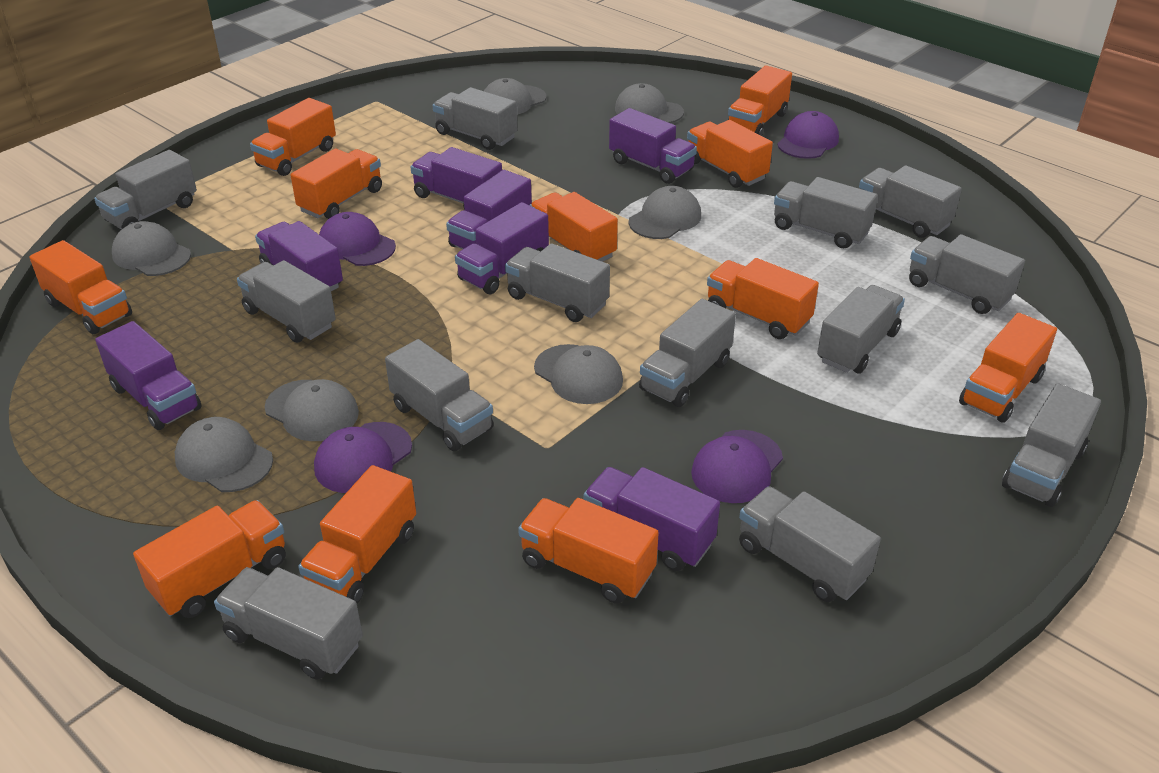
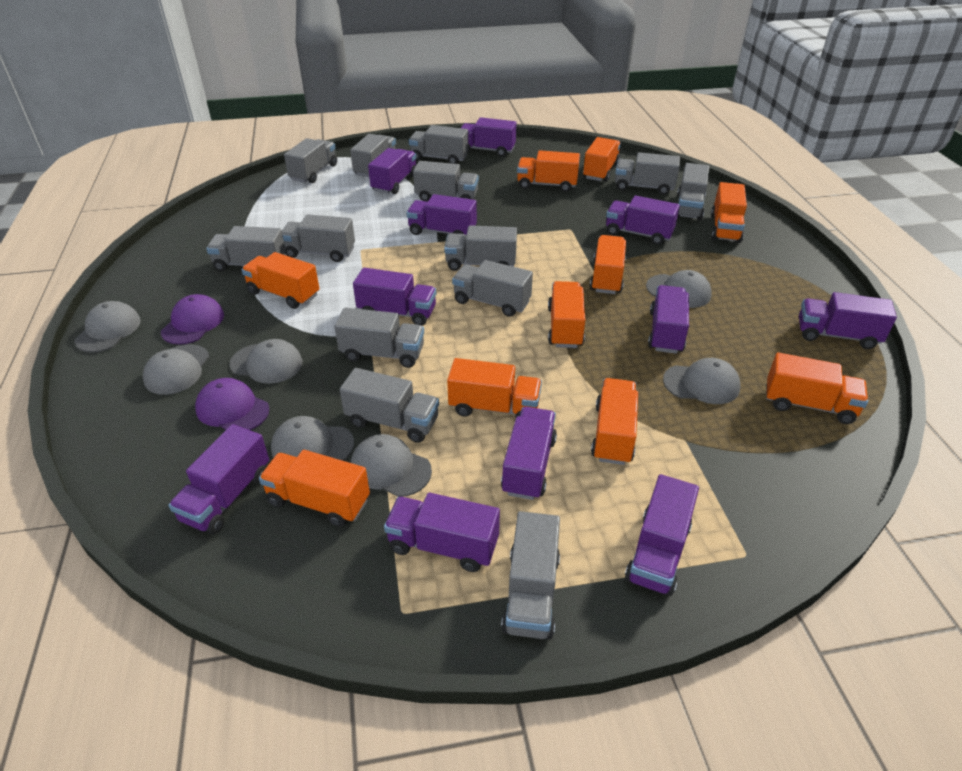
orange truck: 11 -> 10
purple cap: 4 -> 2
purple truck: 7 -> 11

